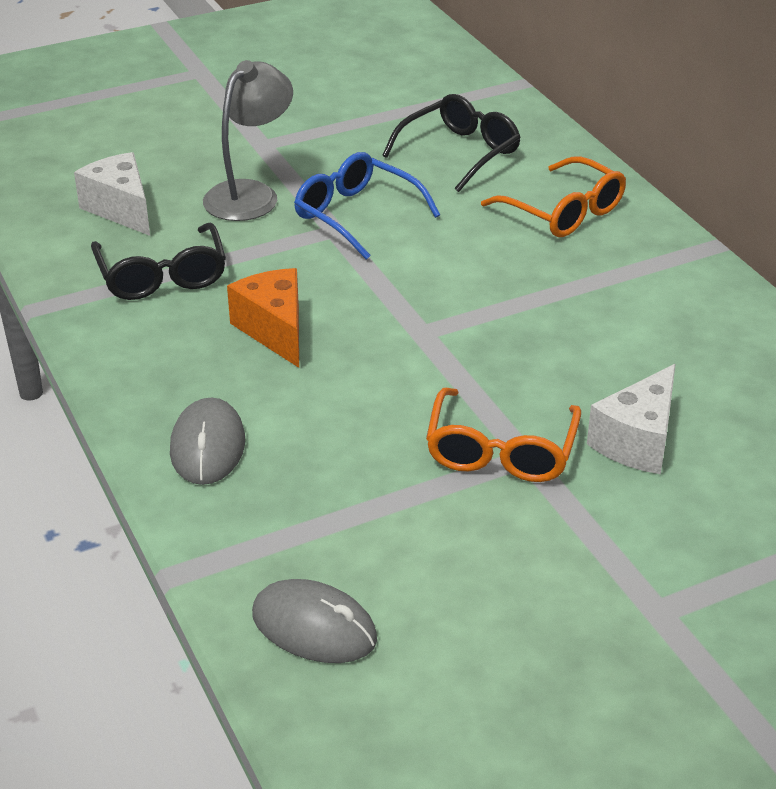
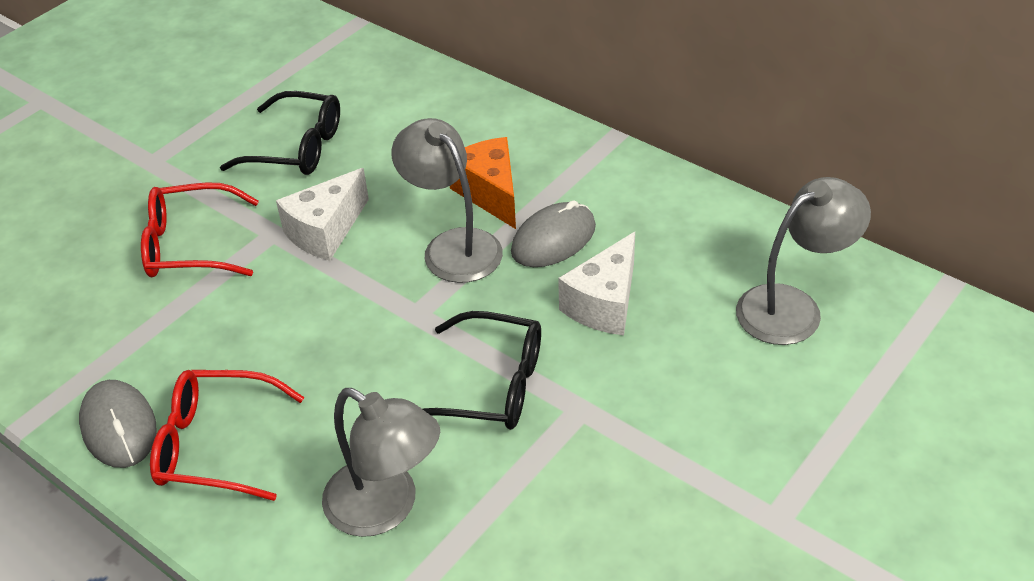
blue glasses: 1 -> 0
grey lamp: 1 -> 3
orange glasses: 2 -> 0
red glasses: 0 -> 2

